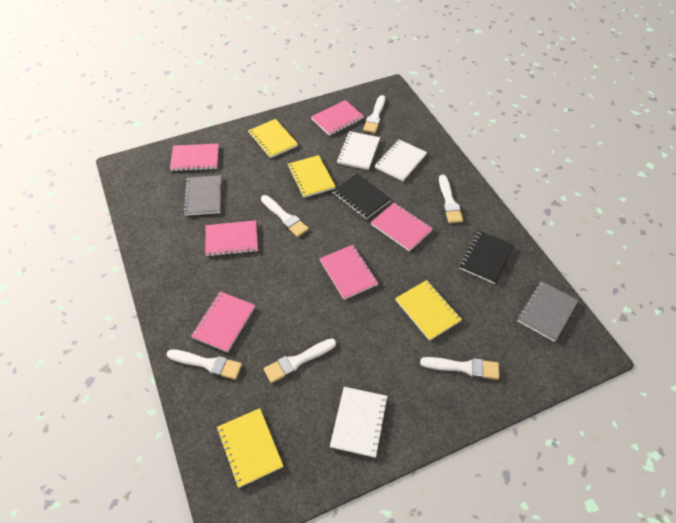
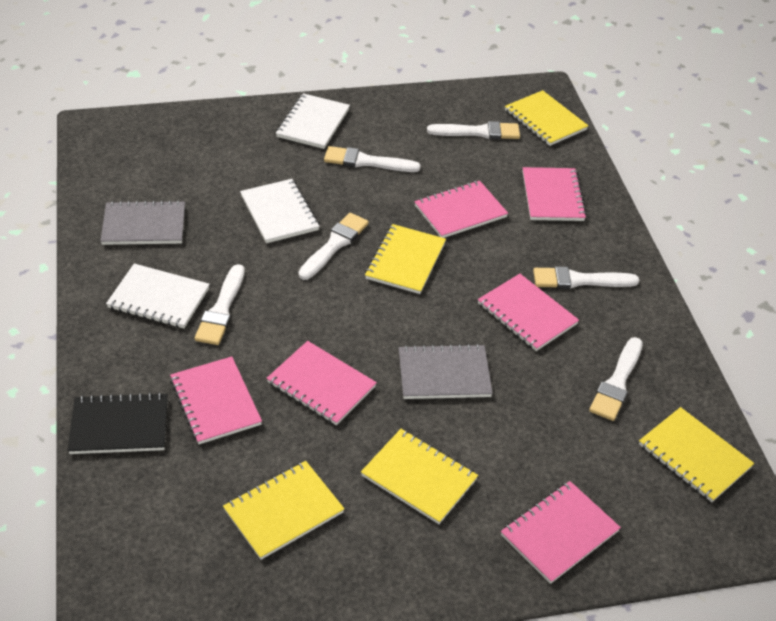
black notebook: 2 -> 1
yellow notebook: 4 -> 5

